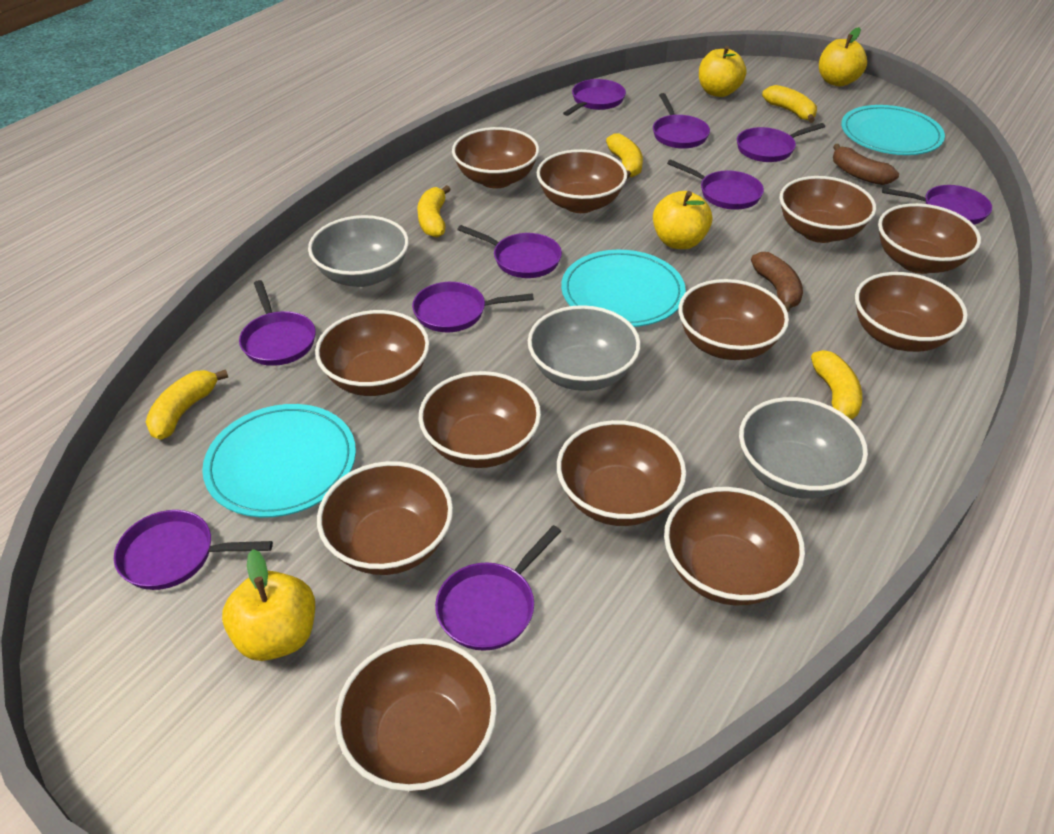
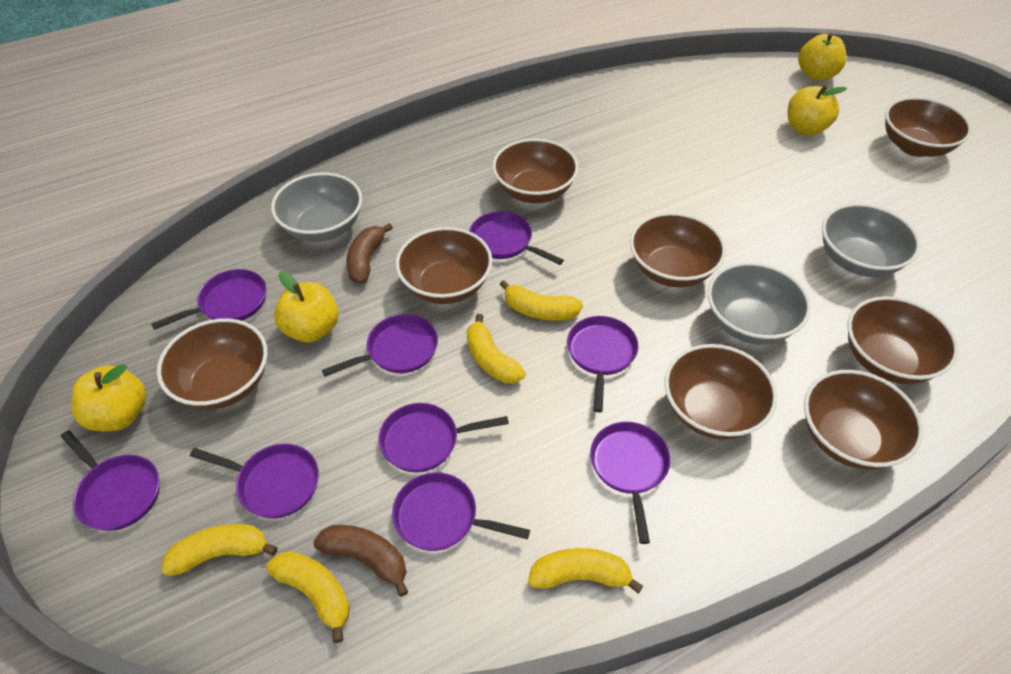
brown bowl: 12 -> 8
purple pan: 10 -> 9
turquoise plate: 3 -> 0

